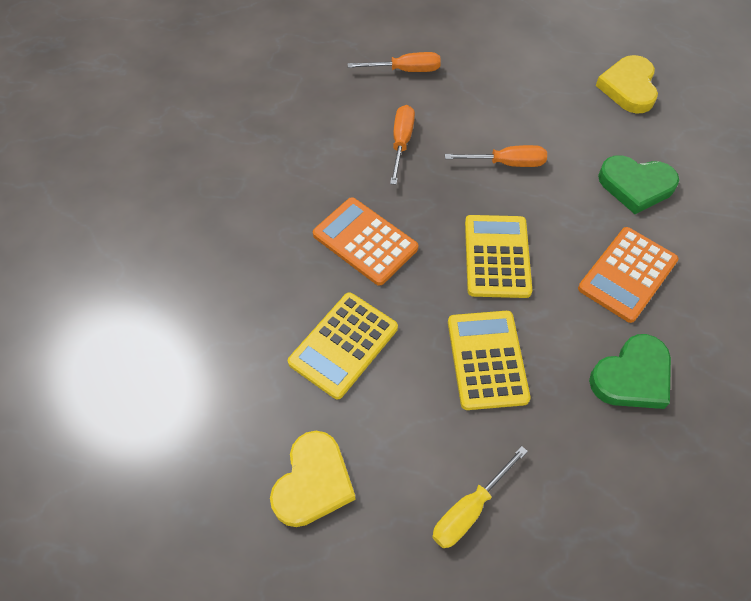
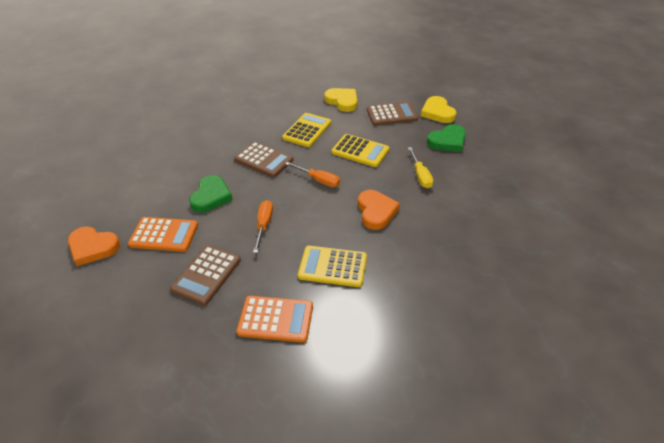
brown calculator: 0 -> 3
orange heart: 0 -> 2
orange screwdriver: 3 -> 2

